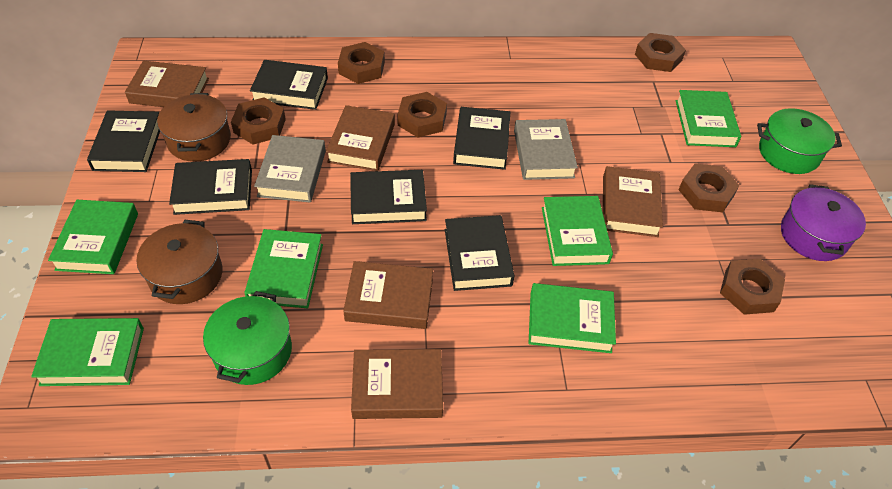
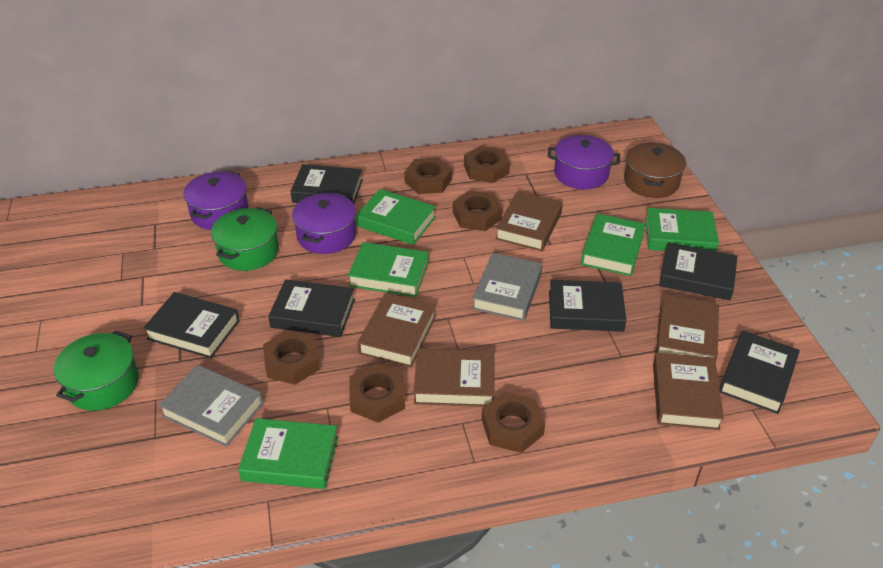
brown pot: 2 -> 1
green book: 6 -> 5
purple pot: 1 -> 3

